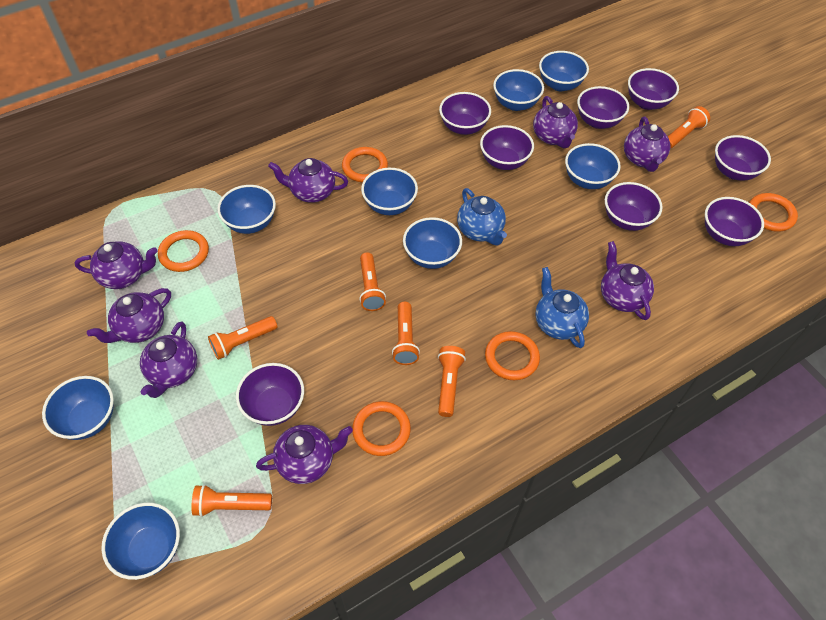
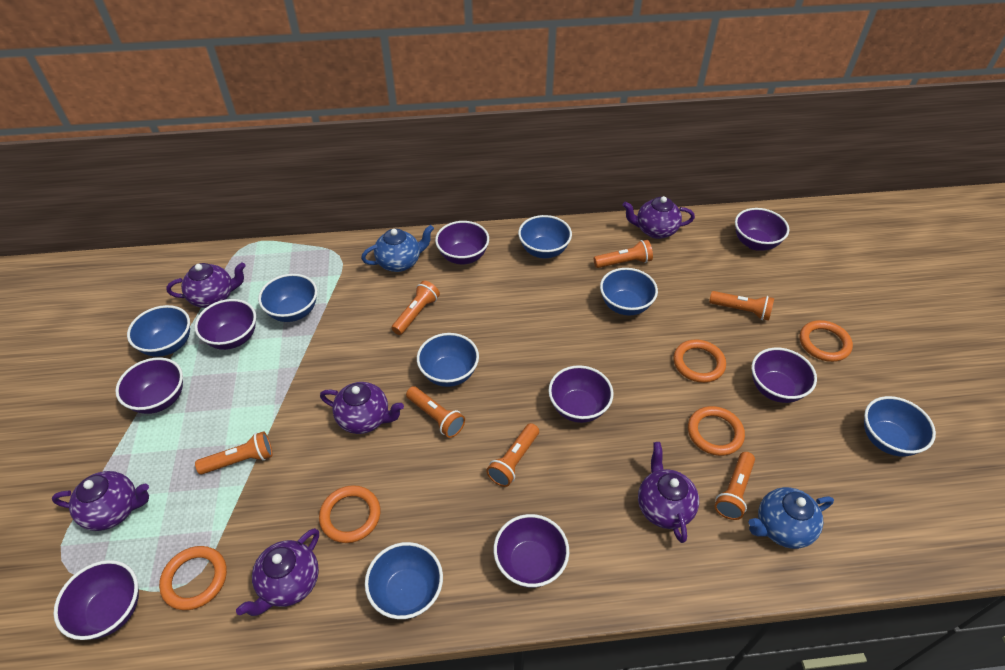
blue bowl: 8 -> 7
orange flashlight: 6 -> 7
purple teapot: 8 -> 6

